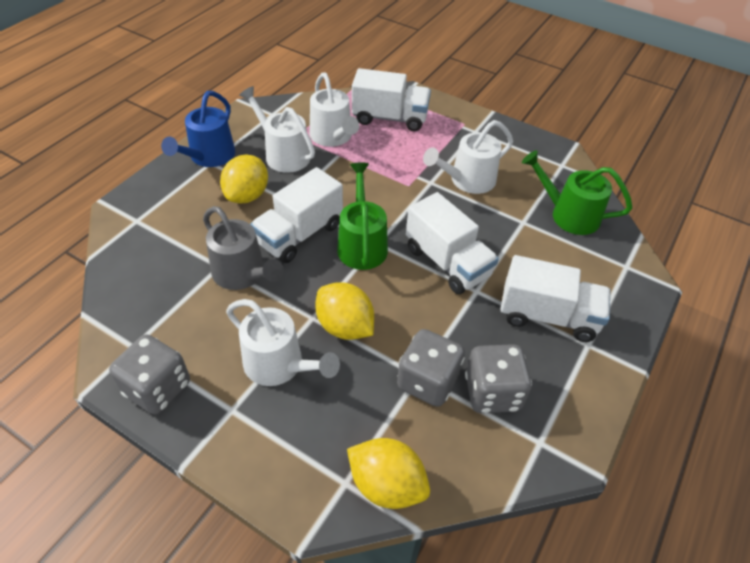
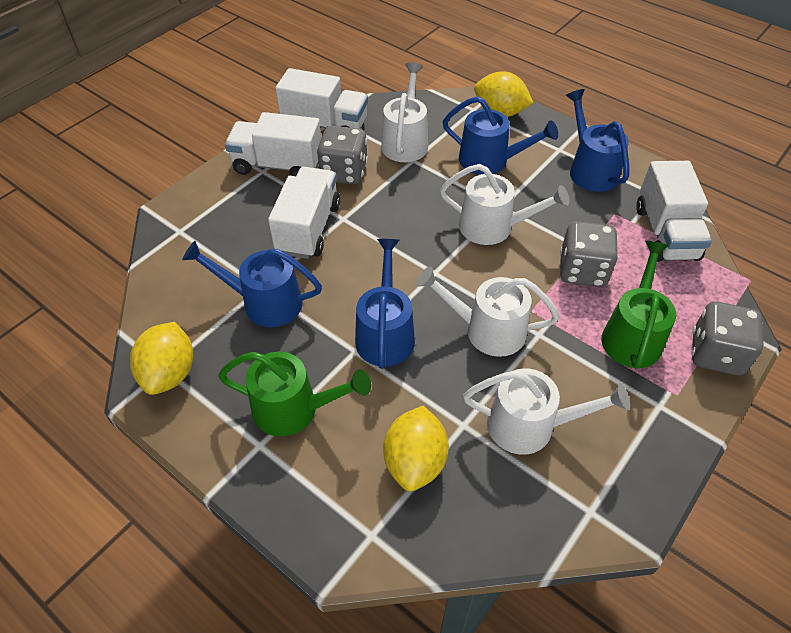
blue watering can: 1 -> 4
grey watering can: 1 -> 0

